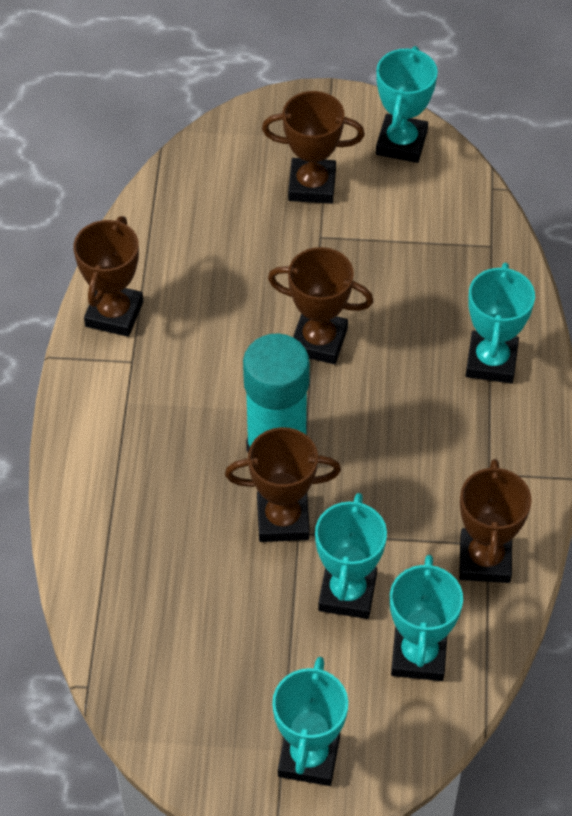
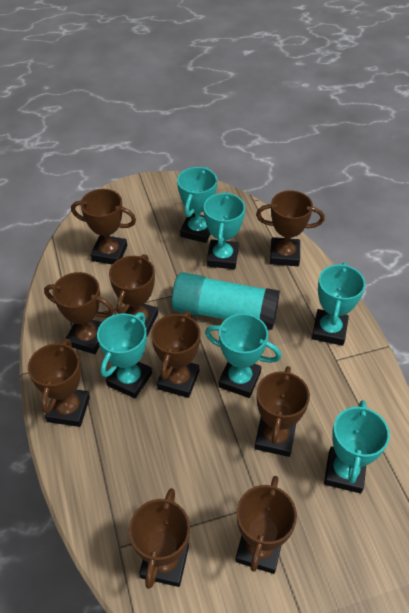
brown trophy: 5 -> 9
turquoise trophy: 5 -> 6

